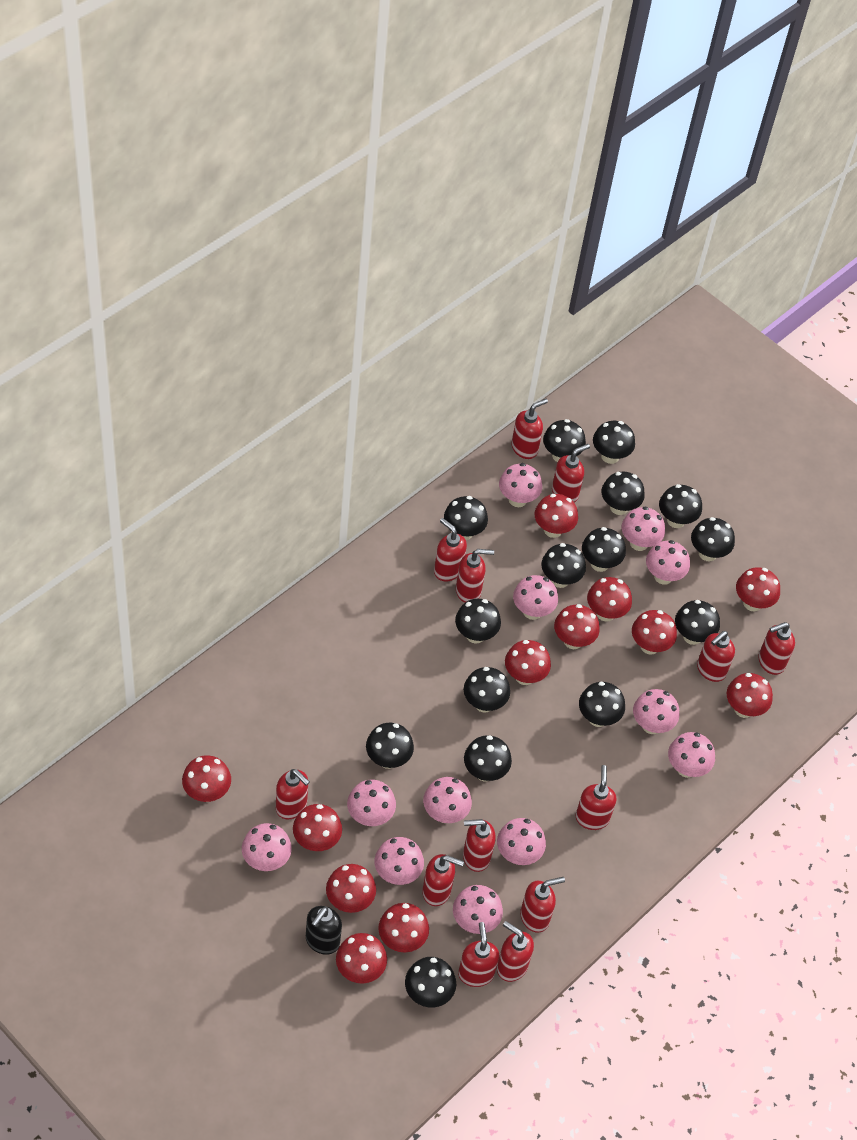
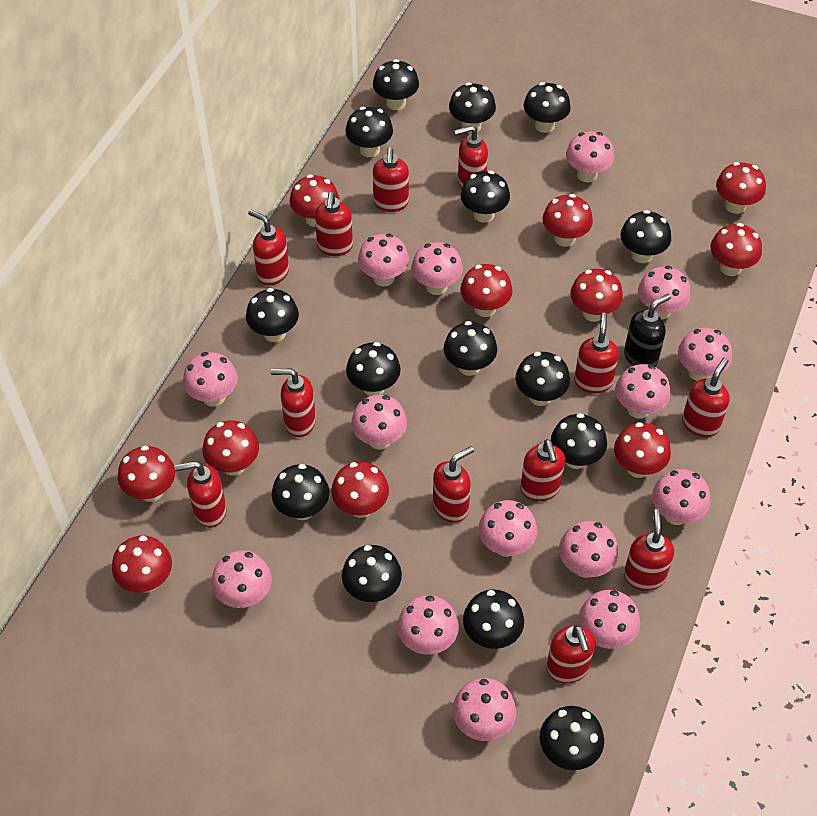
pink mushroom: 12 -> 15
red mushroom: 12 -> 11
red soap dispenser: 13 -> 12

